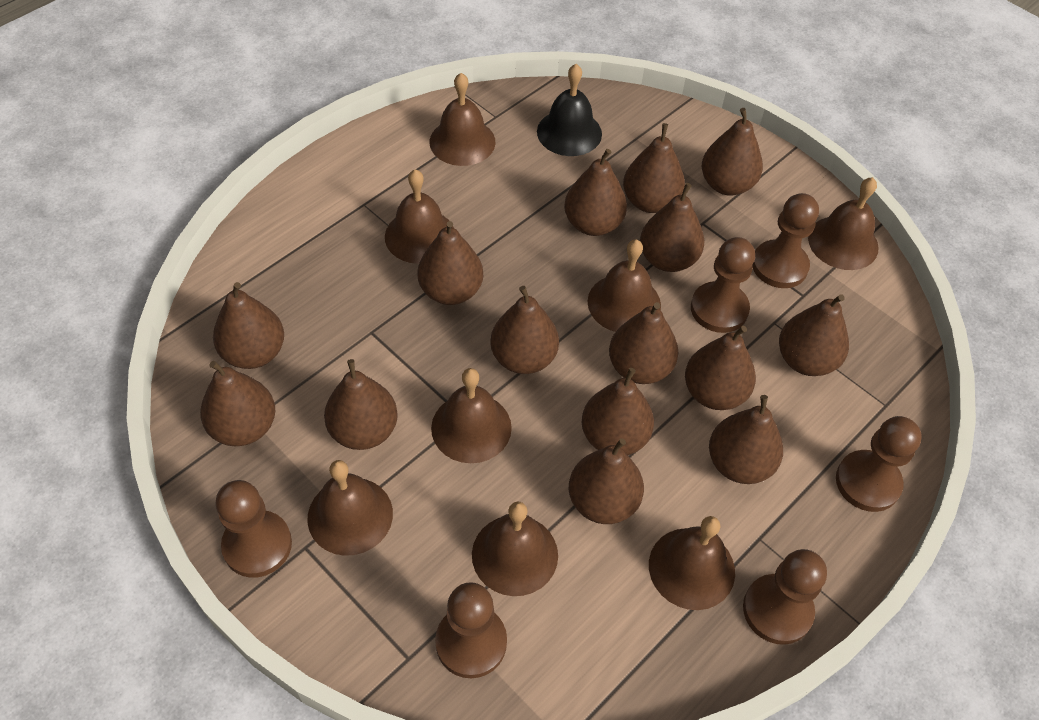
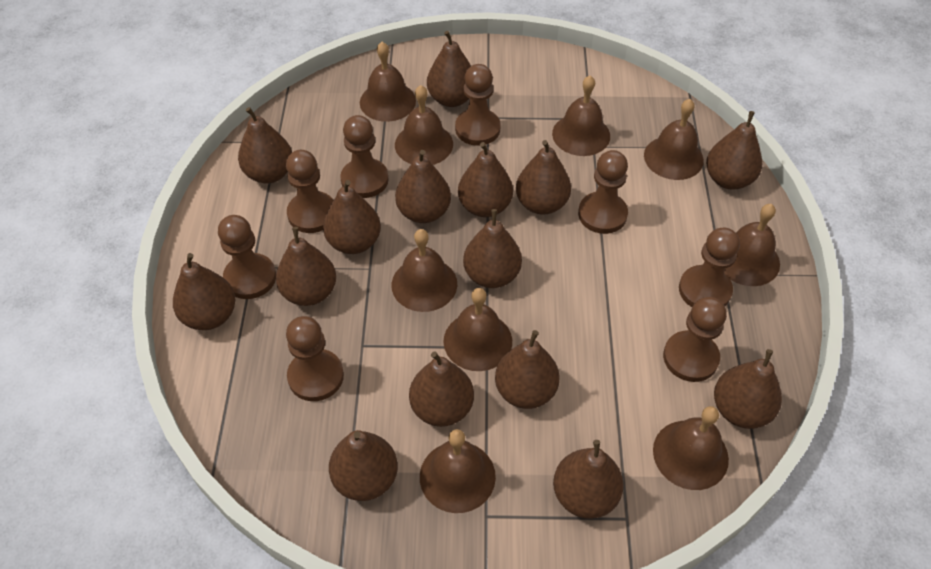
black bell: 1 -> 0
brown bell: 8 -> 9
brown pawn: 6 -> 8

